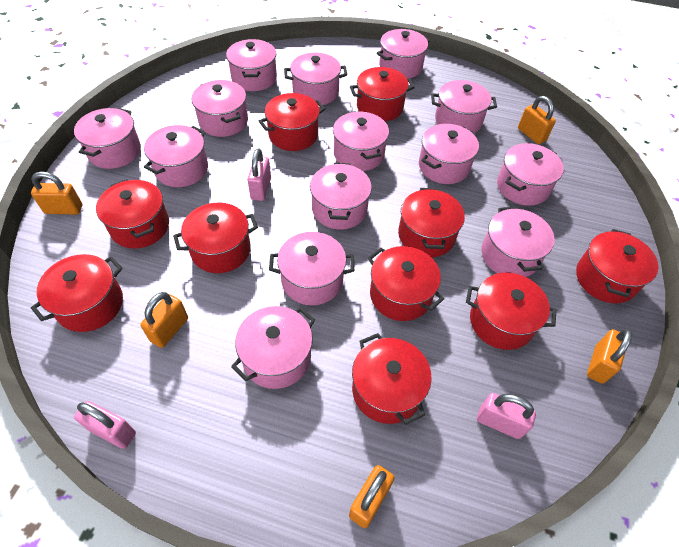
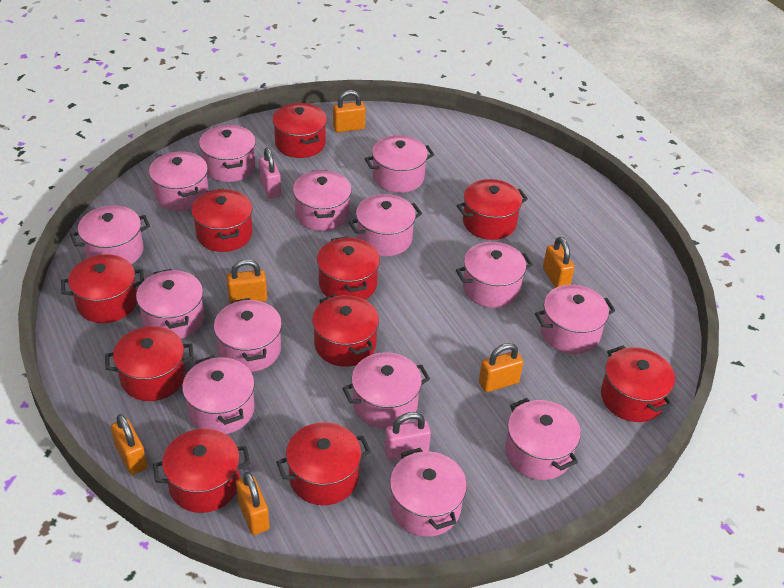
orange padlock: 5 -> 6
pink padlock: 3 -> 2

